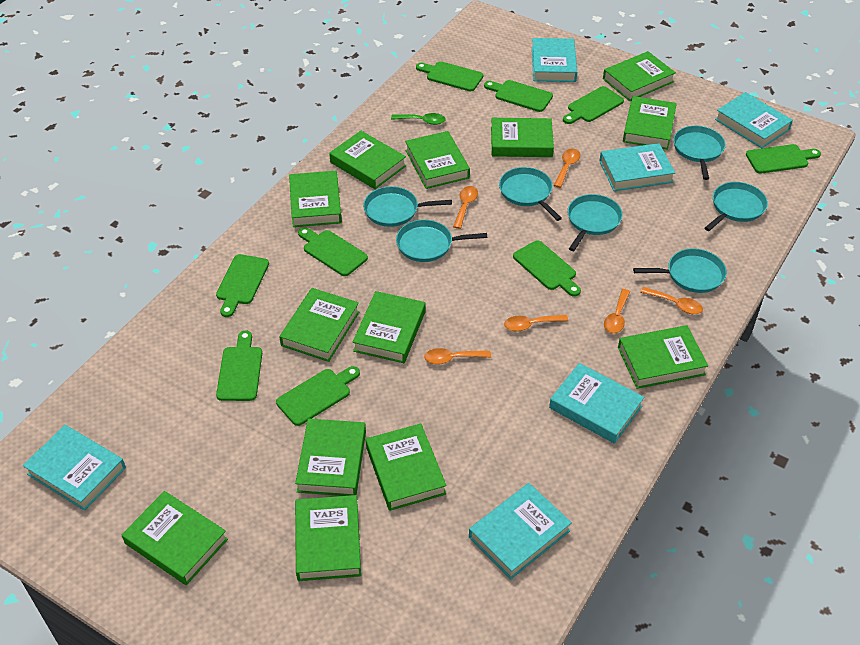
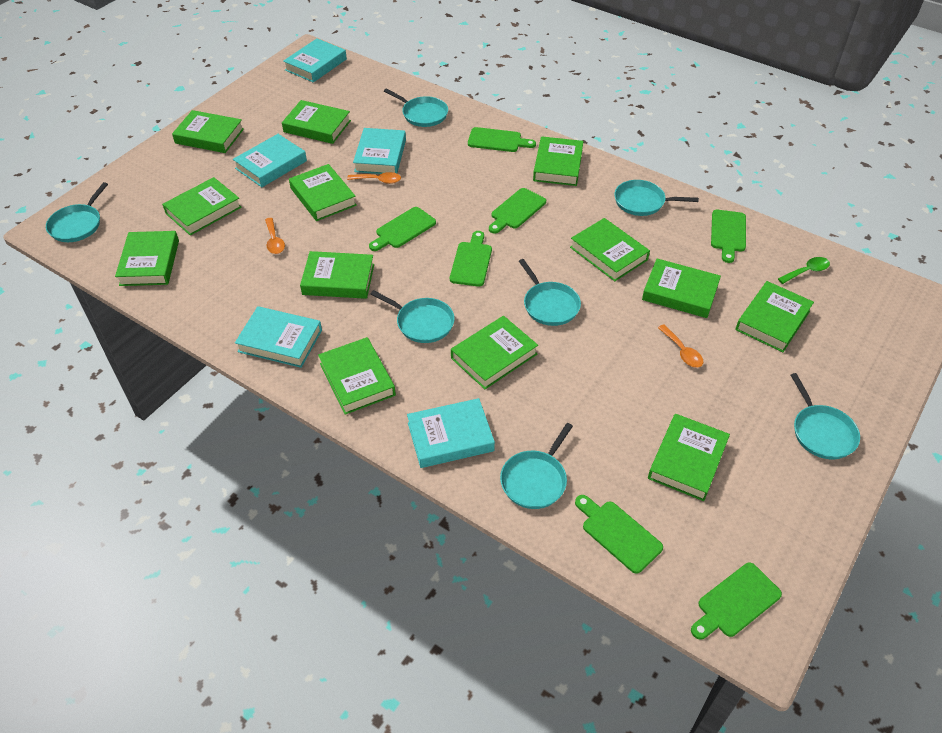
green cutting board: 9 -> 7
orange spoon: 6 -> 3
turquoise book: 6 -> 5

